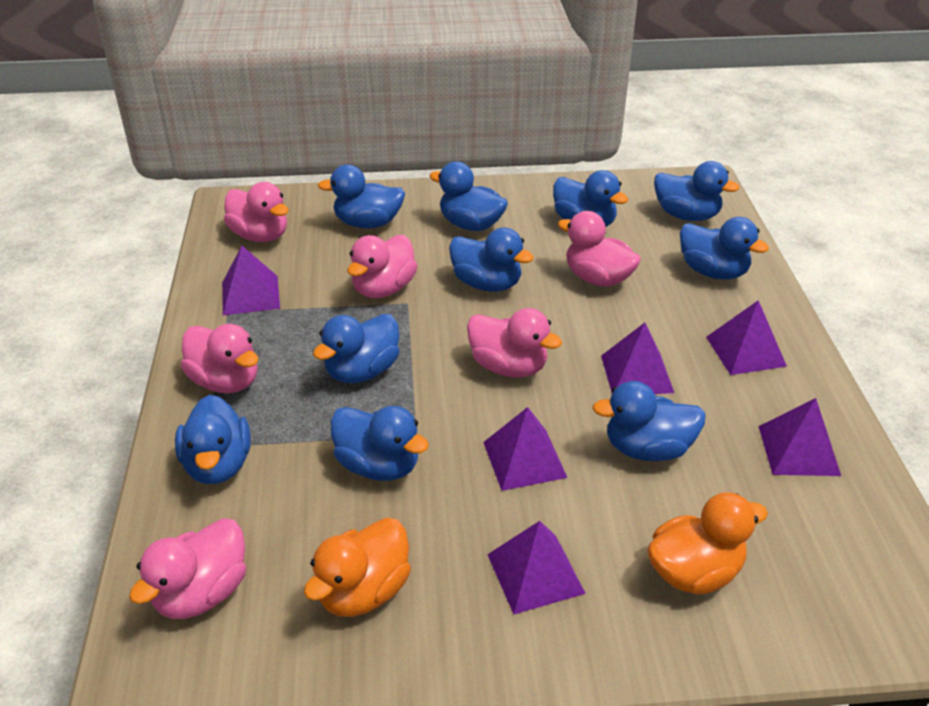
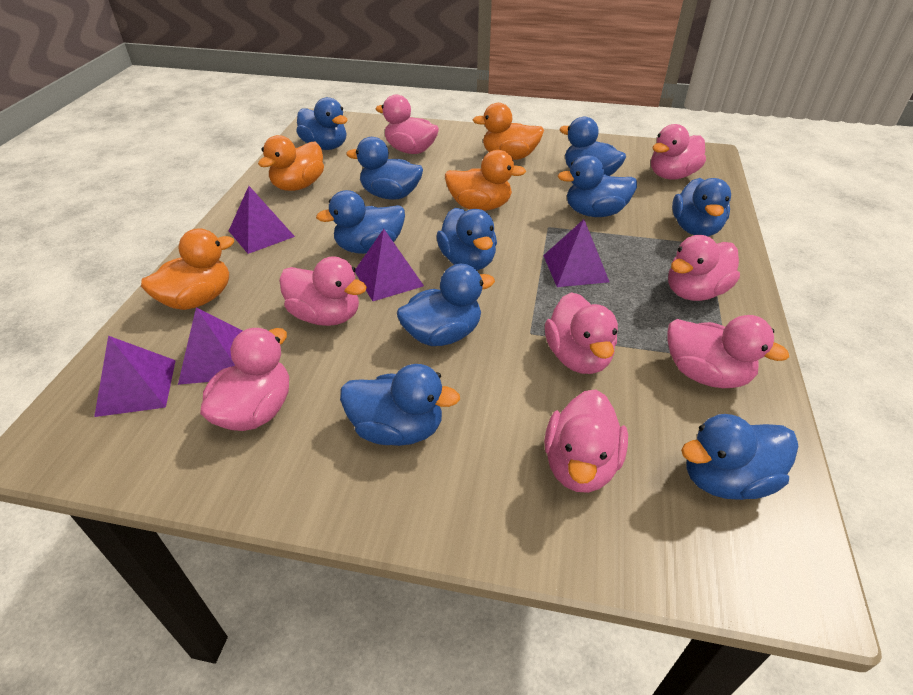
orange duck: 2 -> 4
pink duck: 6 -> 8
purple pyramid: 6 -> 5

